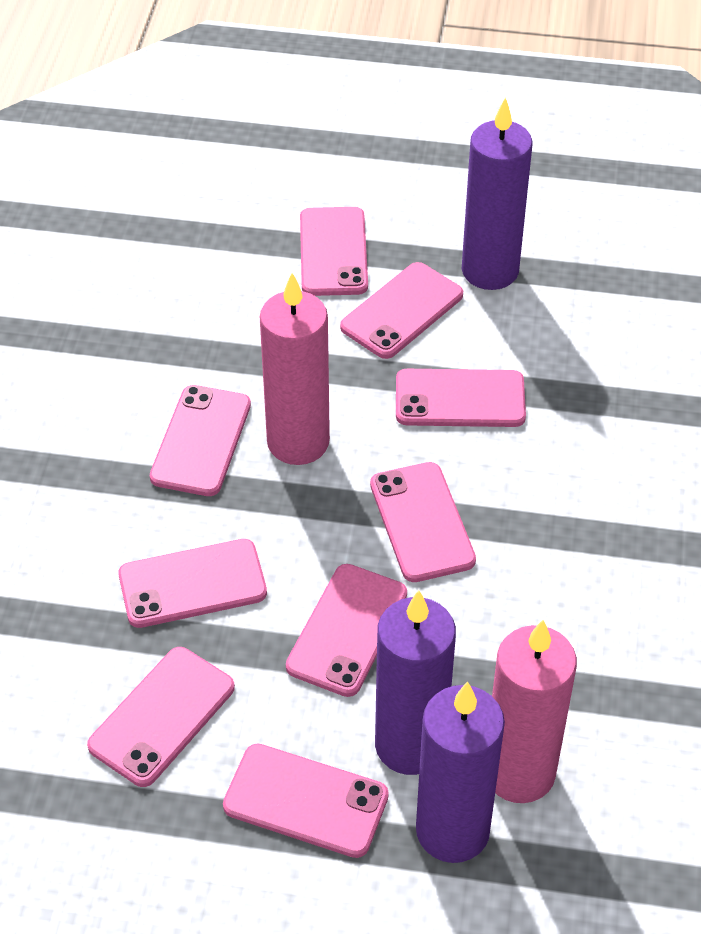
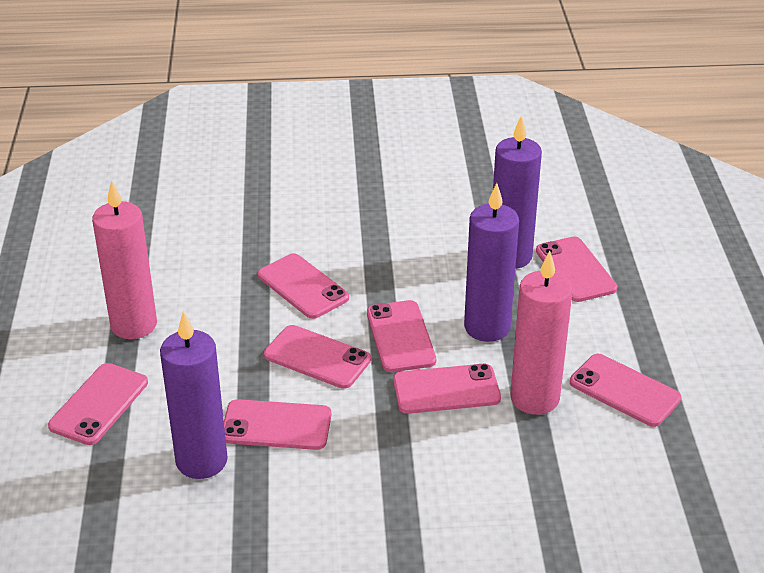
pink phone: 9 -> 8

